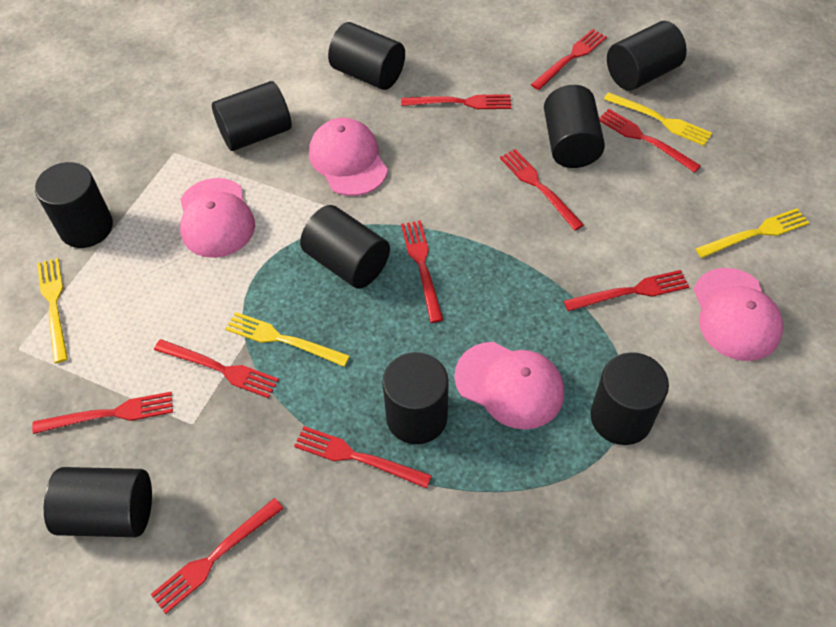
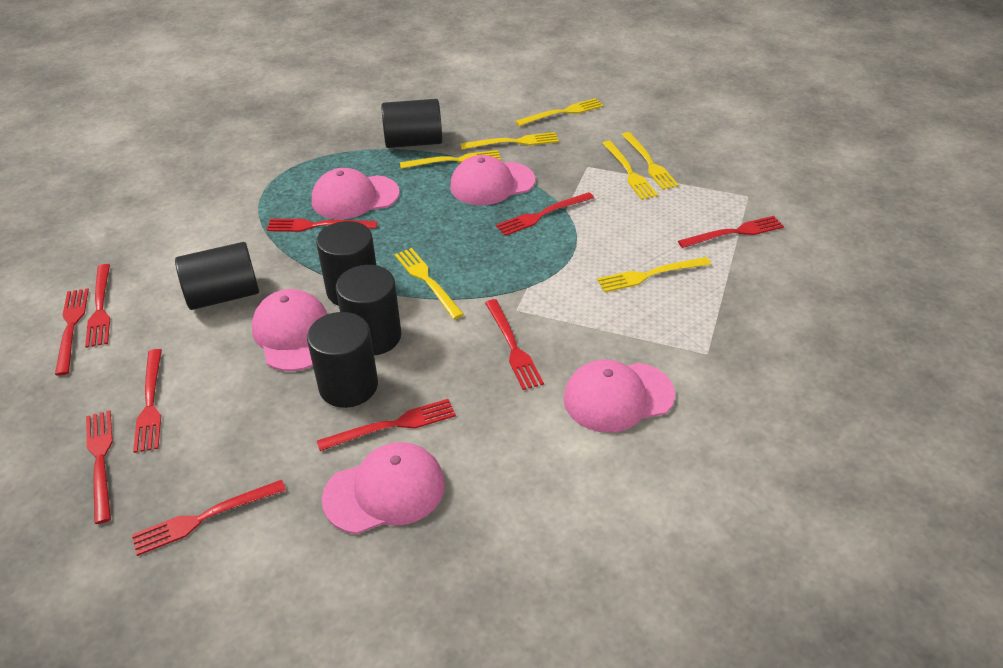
black cylinder: 9 -> 5
pink cap: 4 -> 5
yellow fork: 4 -> 7

